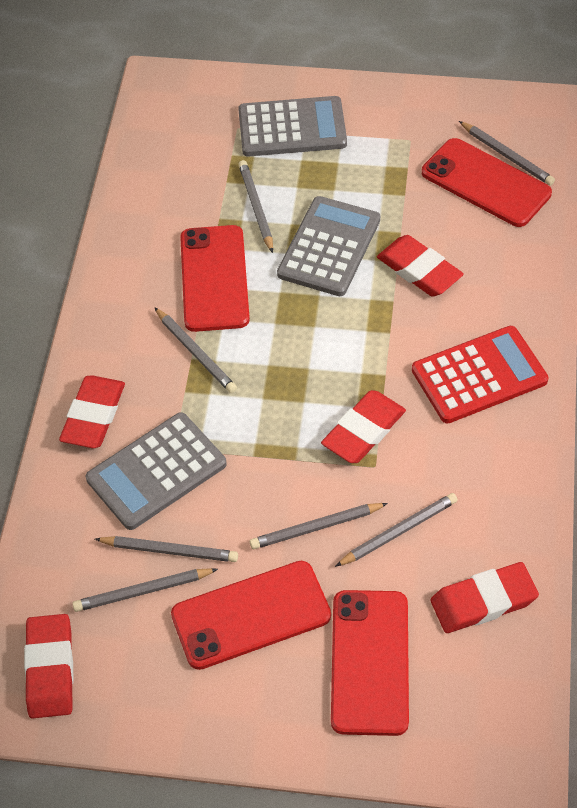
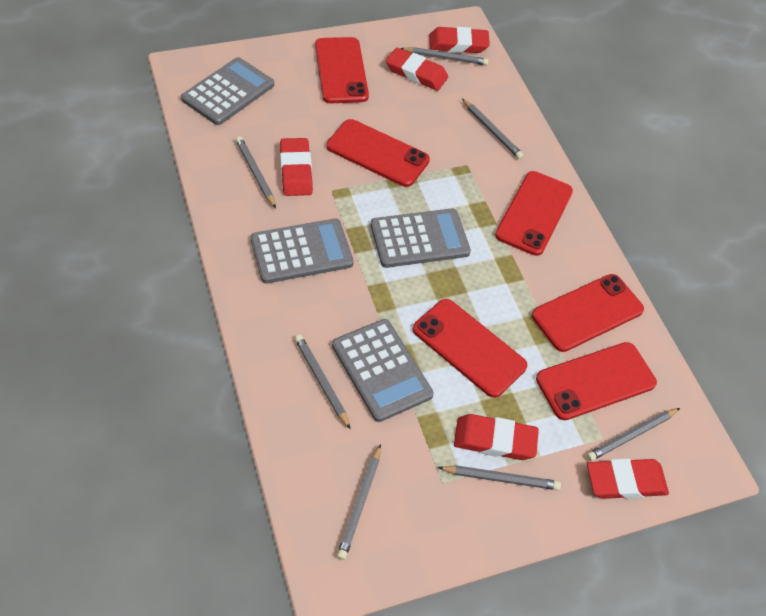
grey calculator: 3 -> 4
red calculator: 1 -> 0
red phone: 4 -> 6

